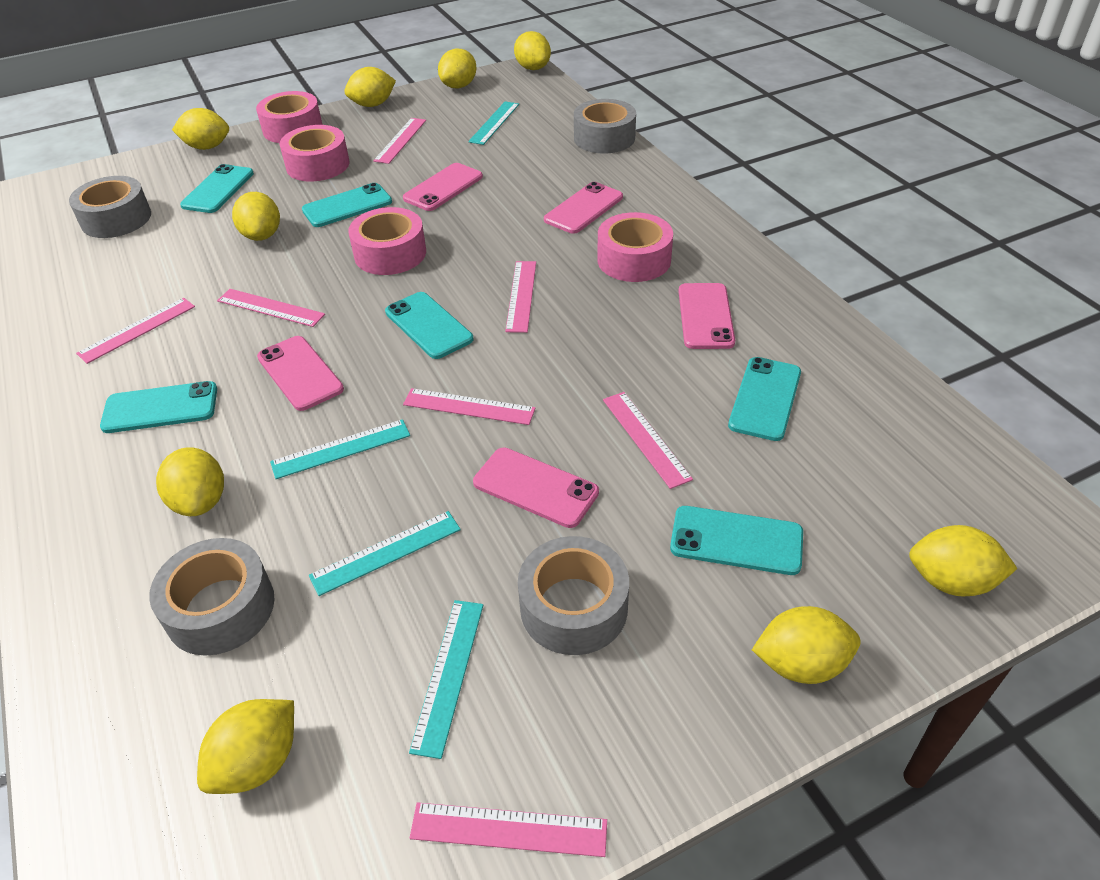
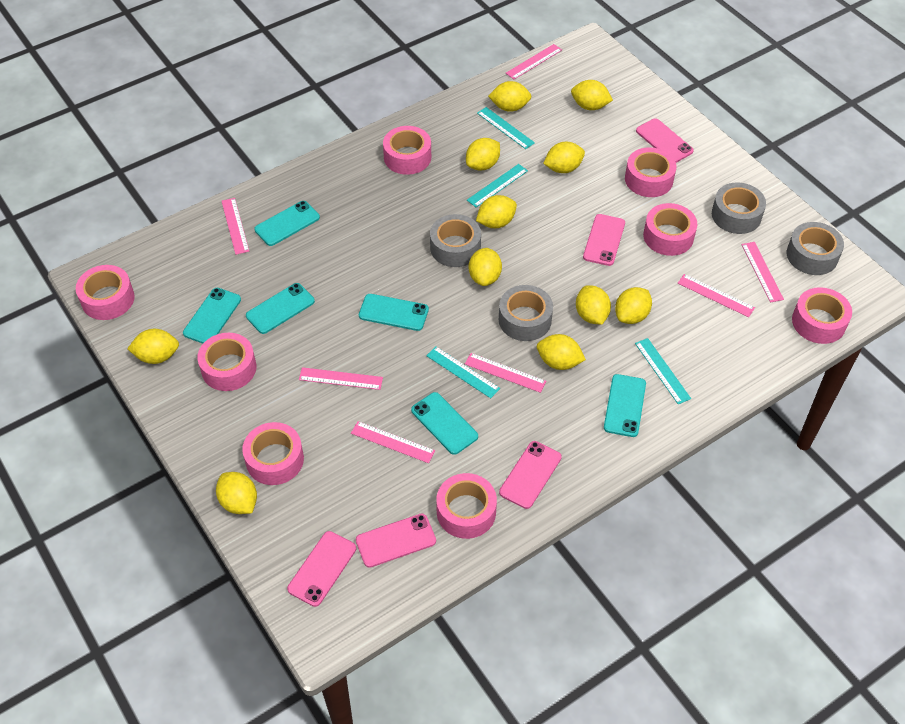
pink tape: 4 -> 8
yellow lemon: 9 -> 11

